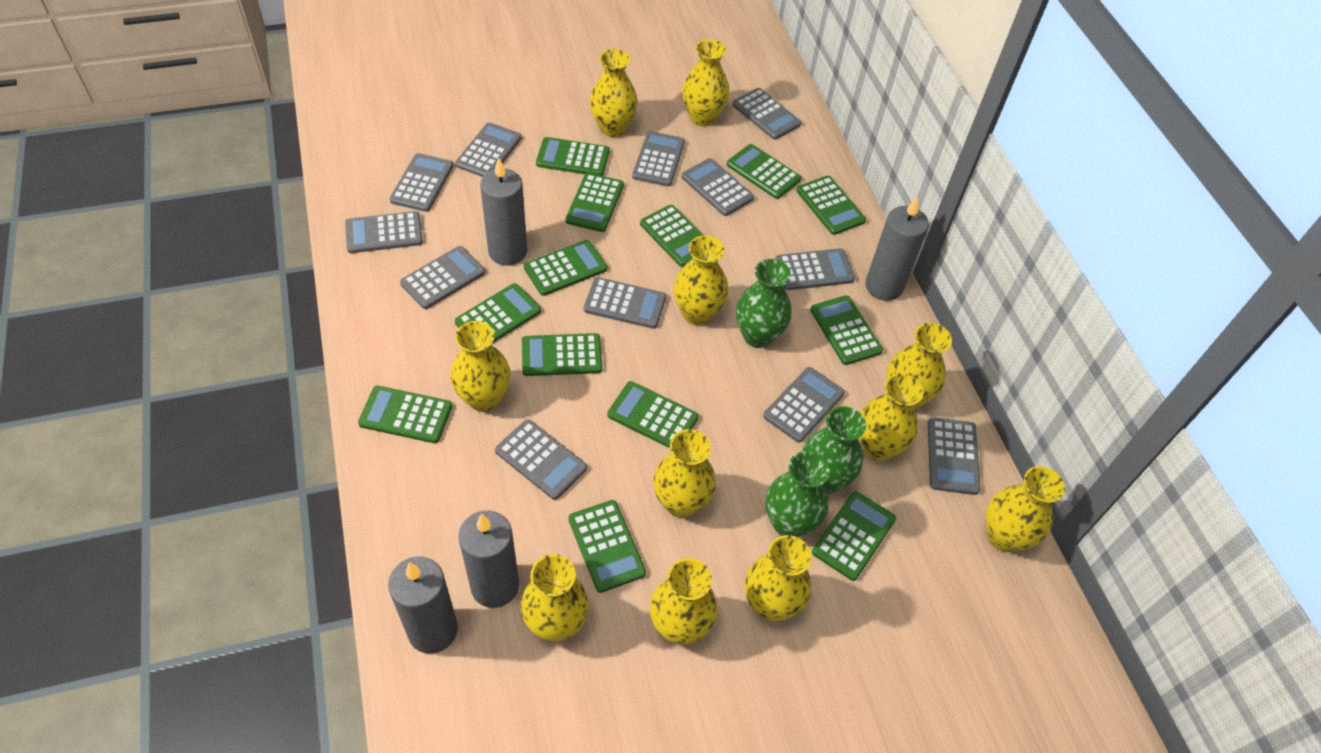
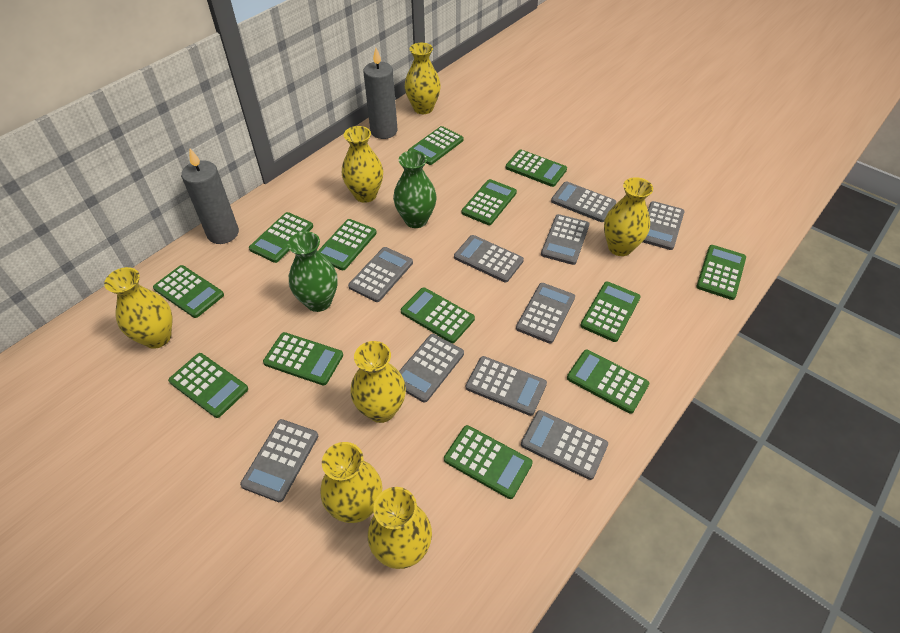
green vase: 3 -> 2
grey calculator: 12 -> 10
grey candle: 4 -> 2
yellow vase: 11 -> 7

